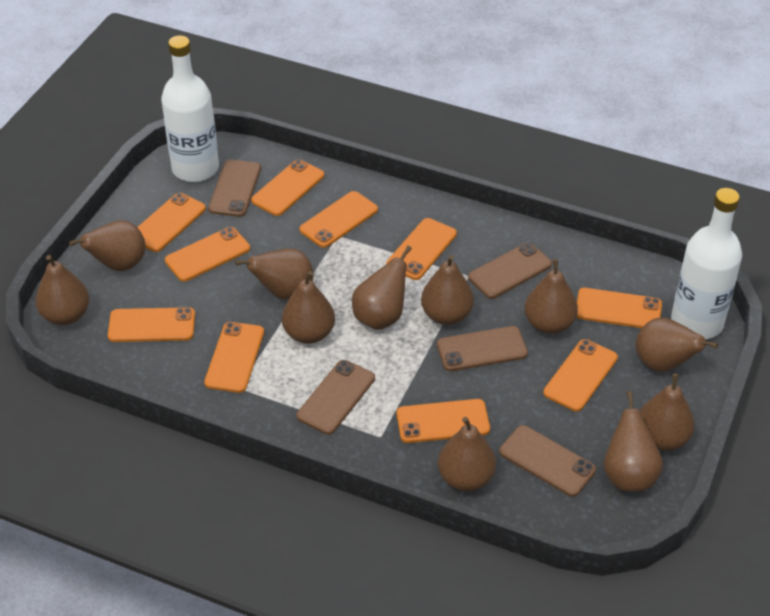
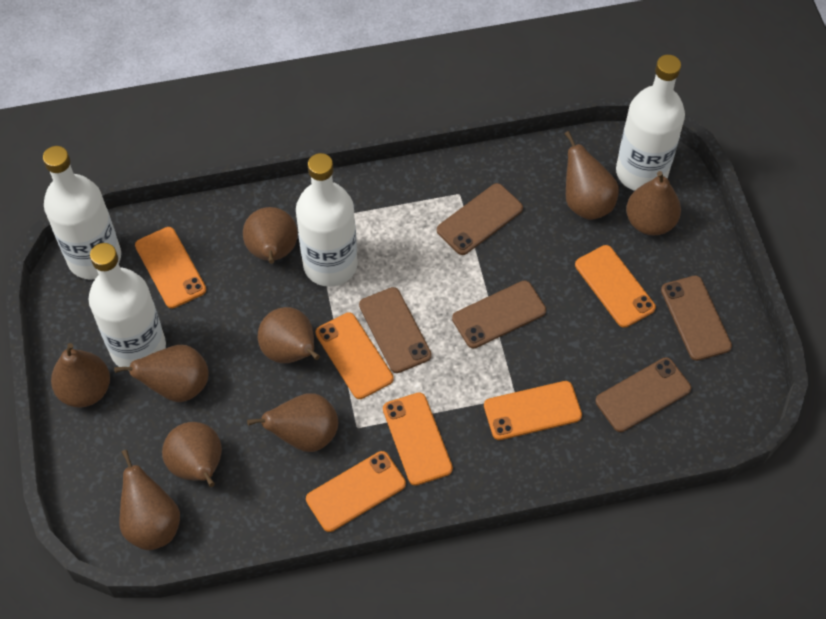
brown pear: 11 -> 9
orange phone: 10 -> 6
white bottle: 2 -> 4

